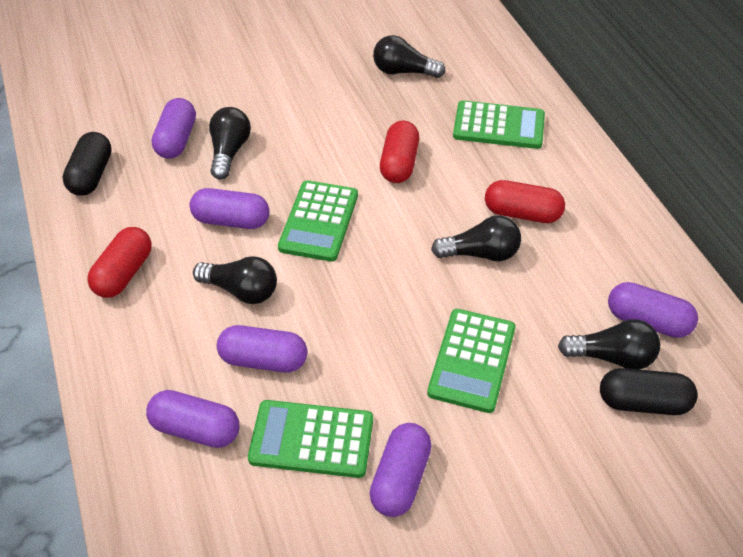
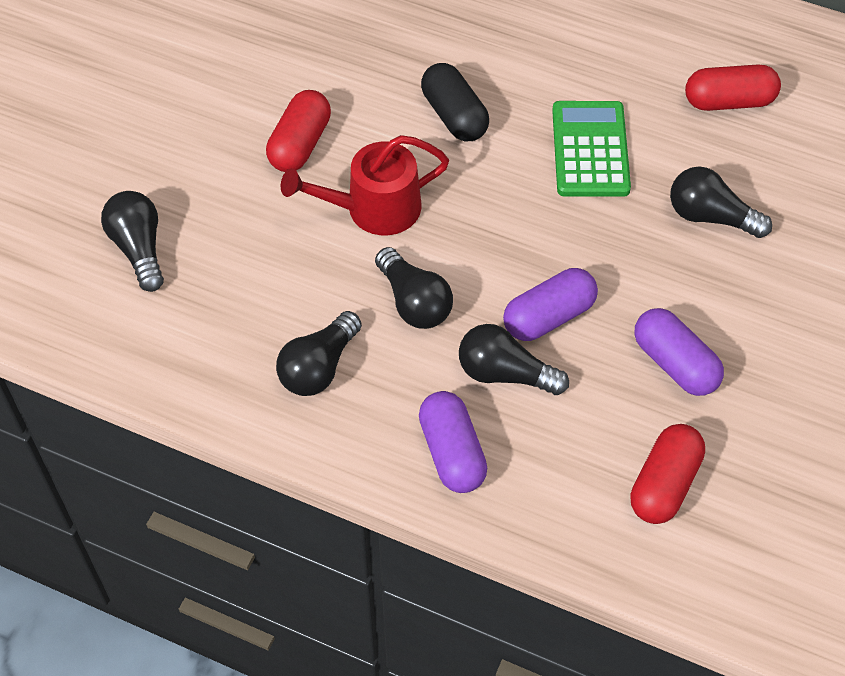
black capsule: 2 -> 1
green calculator: 4 -> 1
purple capsule: 6 -> 3
red watering can: 0 -> 1

